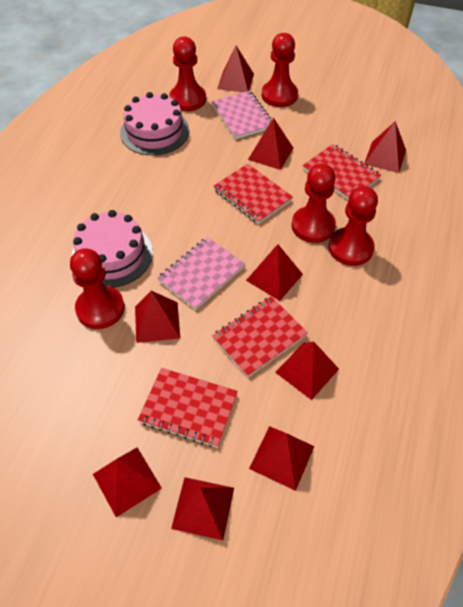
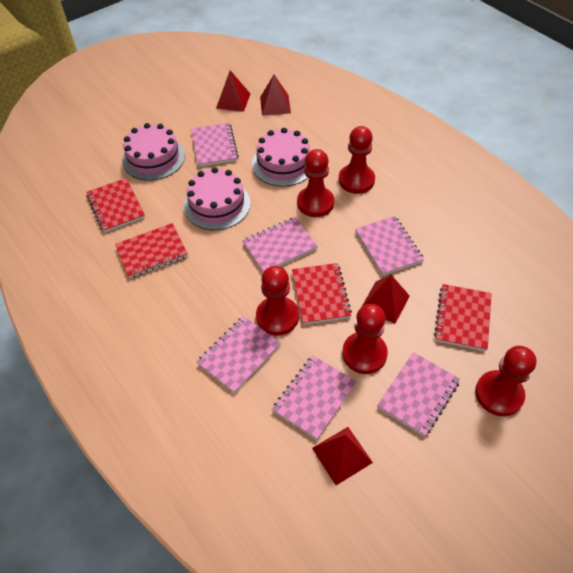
pink cake: 2 -> 3
pink notebook: 2 -> 6
red pyramid: 9 -> 4

